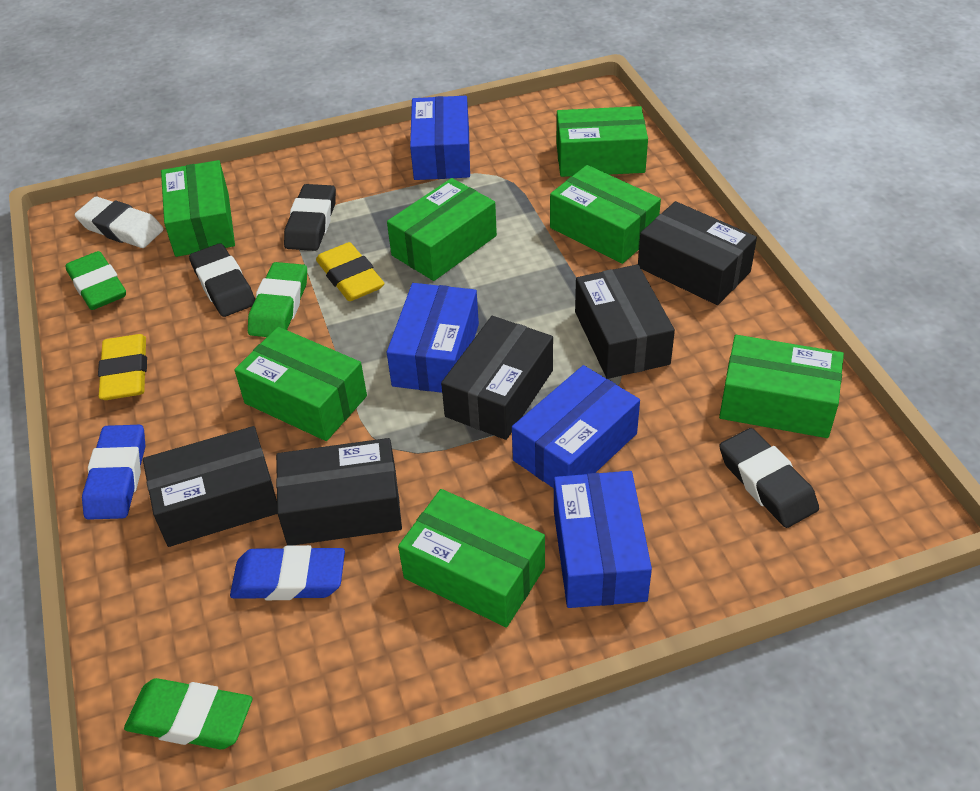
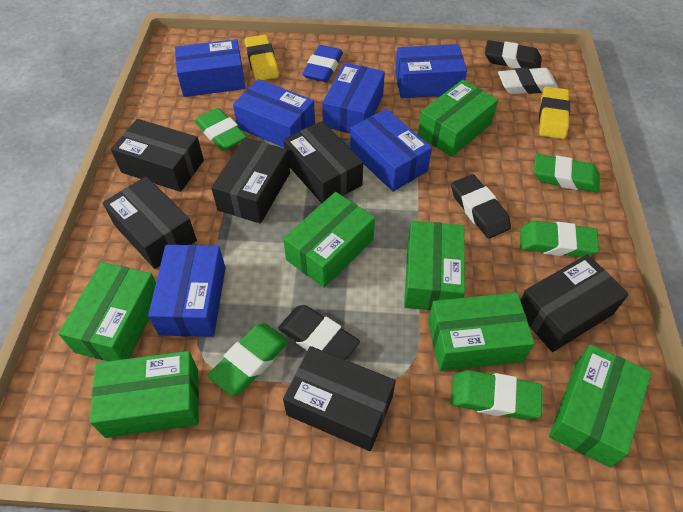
black box: 5 -> 6
blue box: 4 -> 6
blue eraser: 2 -> 1
green eraser: 3 -> 5

